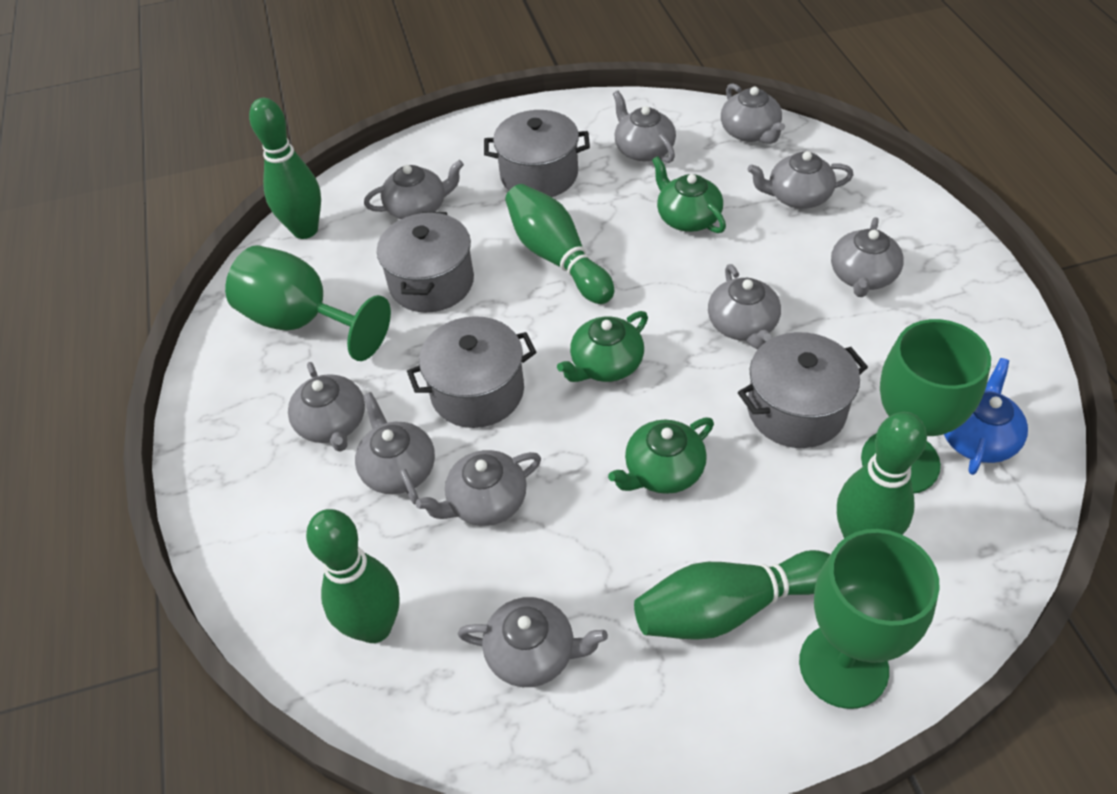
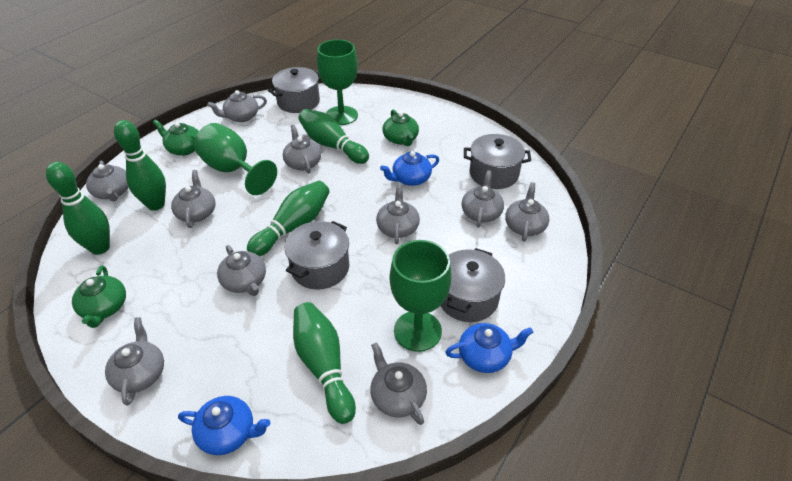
blue teapot: 1 -> 3

